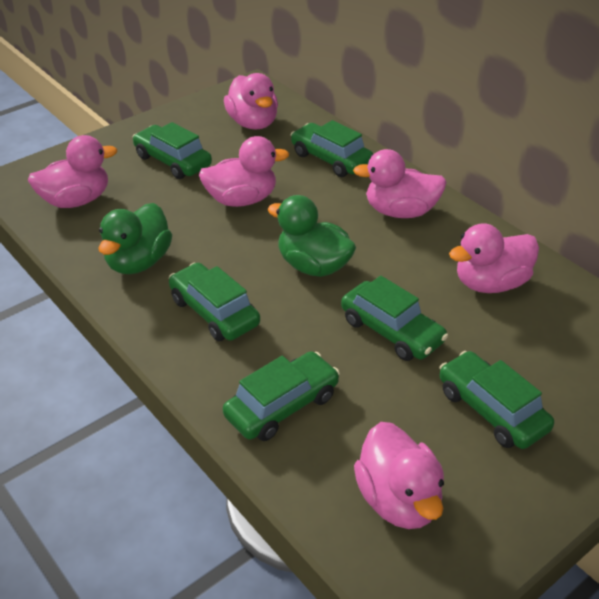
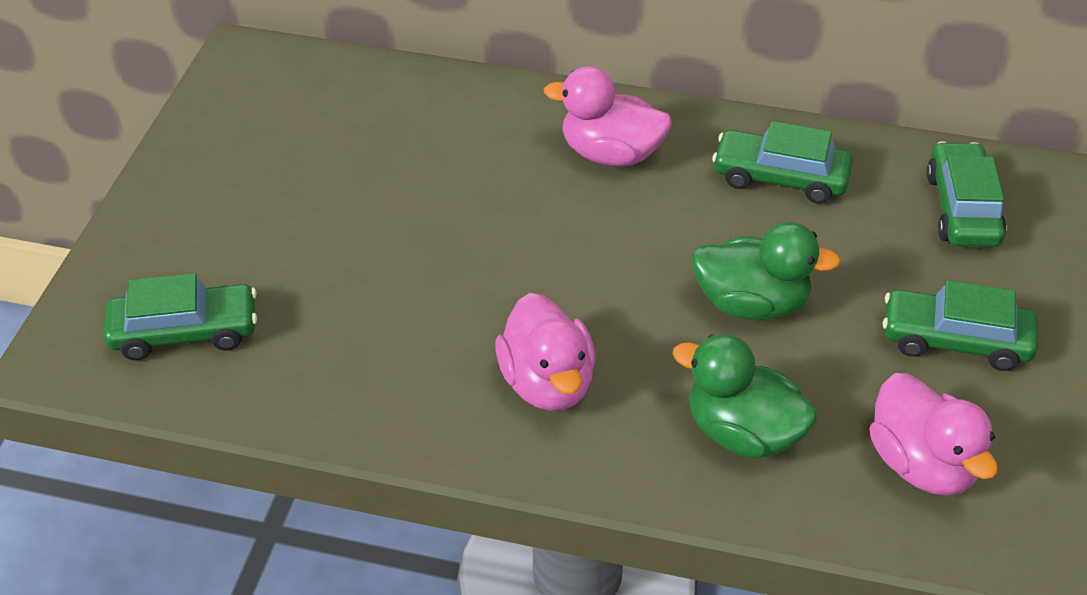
green car: 6 -> 4
pink duck: 6 -> 3

